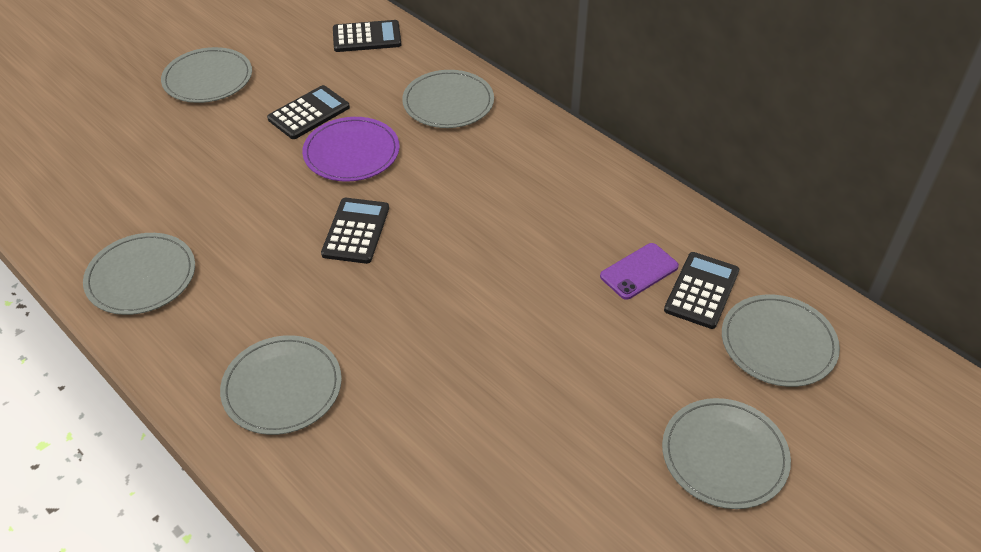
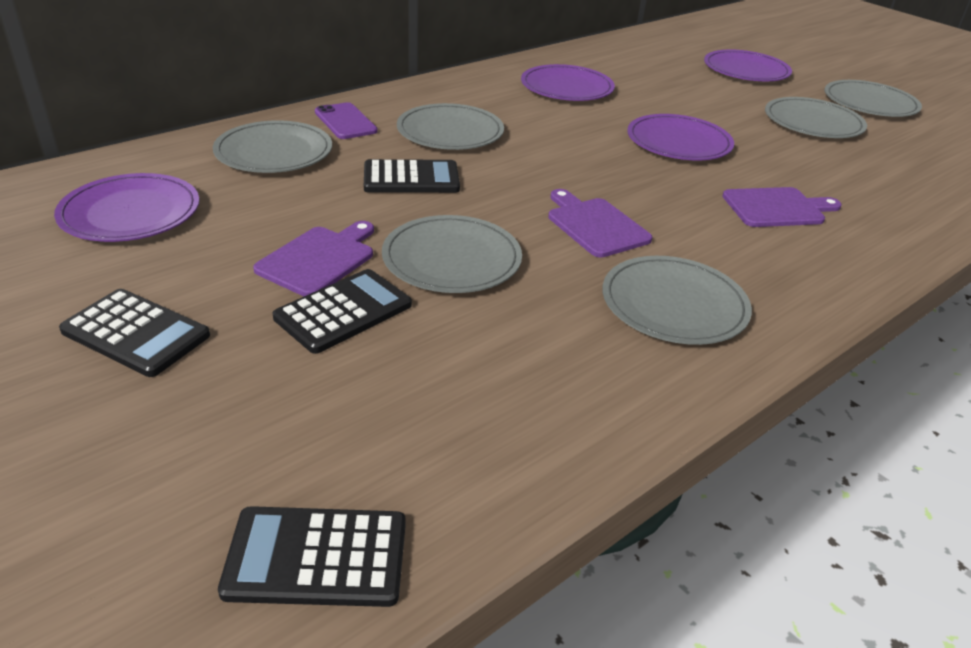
purple cutting board: 0 -> 3
purple plate: 1 -> 4

